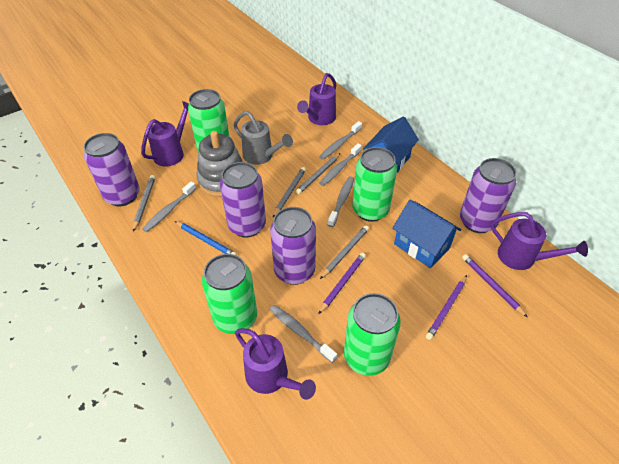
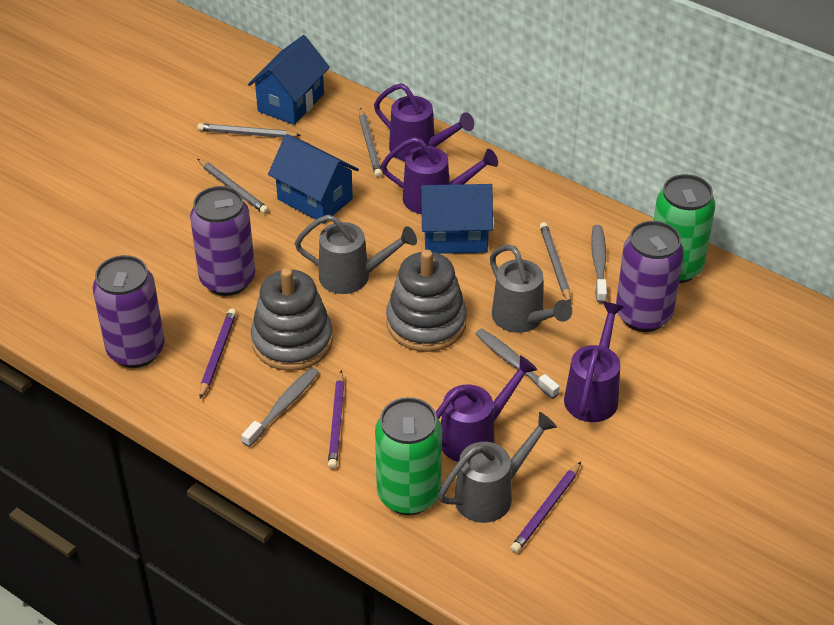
blue house: 2 -> 3
blue pencil: 1 -> 0
green can: 4 -> 2
grey stacking toy: 1 -> 2
grey toothbrush: 5 -> 3
grey watering can: 1 -> 3
purple can: 4 -> 3

